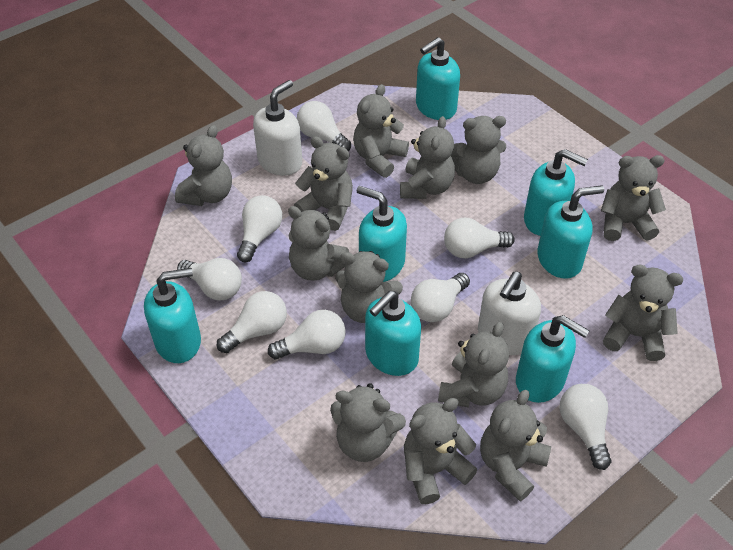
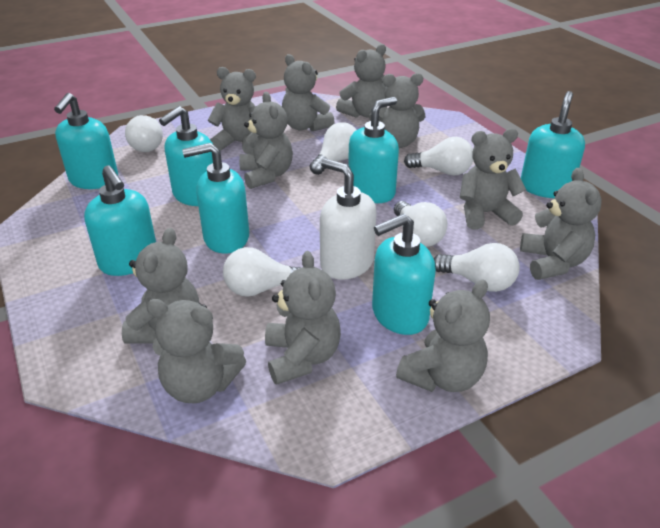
grey teddy bear: 13 -> 11
white light bulb: 8 -> 6
white soap dispenser: 2 -> 1

